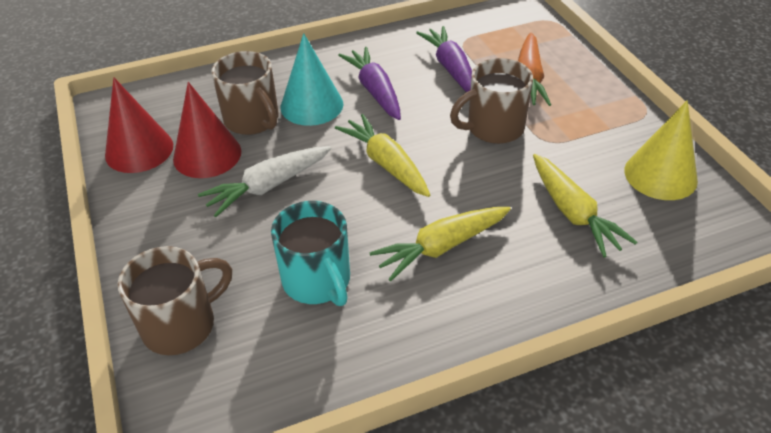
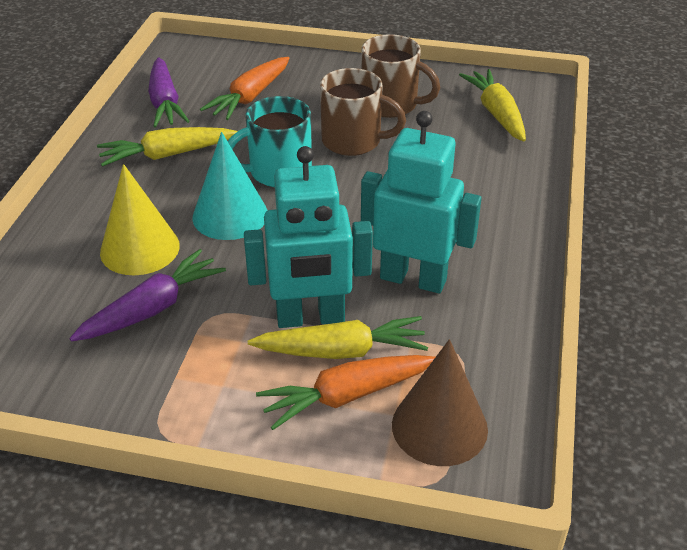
brown cone: 0 -> 1
brown mug: 3 -> 2
orange carrot: 1 -> 2
red cone: 2 -> 0
turquoise robot: 0 -> 2
white carrot: 1 -> 0

